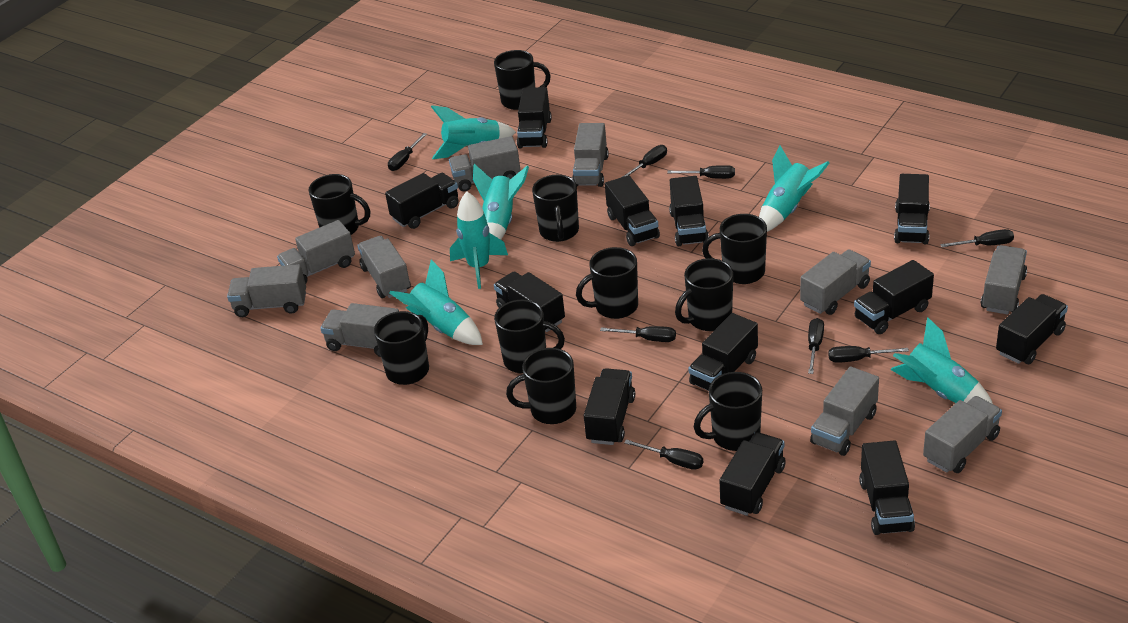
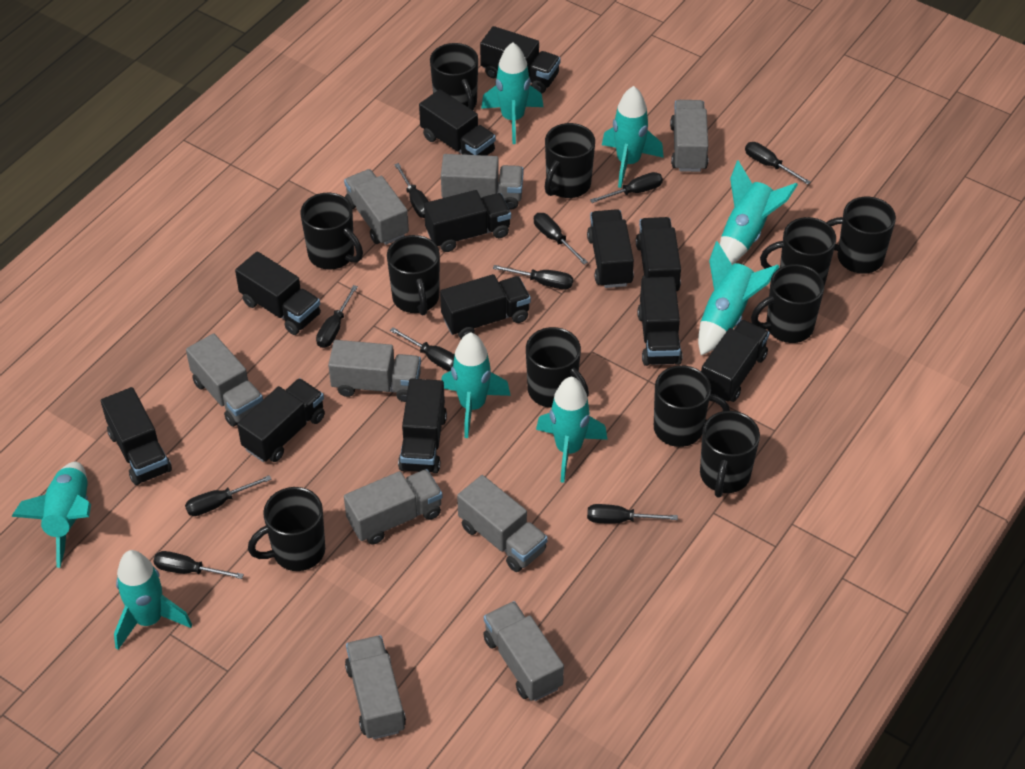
black mug: 10 -> 11
black screwdriver: 8 -> 10
grey truck: 10 -> 9
turquoise rocket: 6 -> 8

